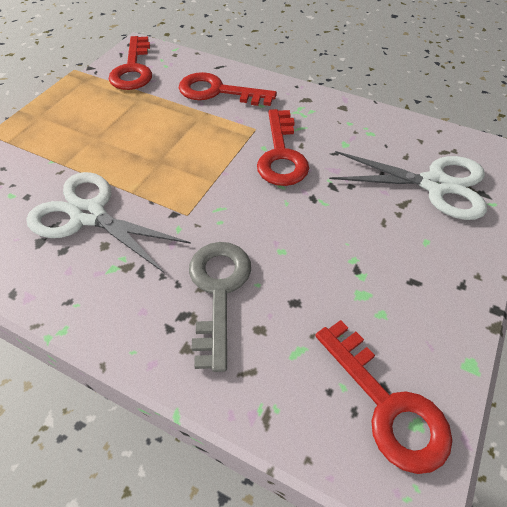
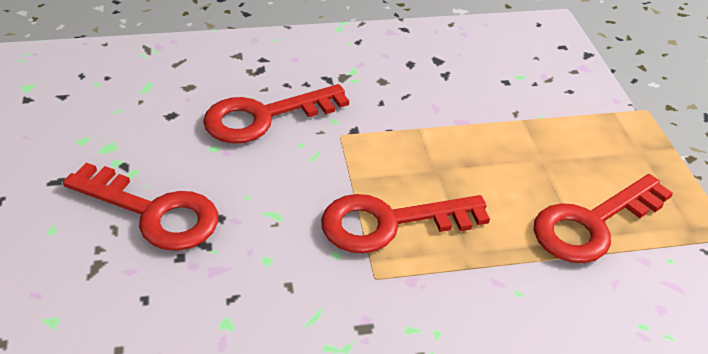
grey key: 1 -> 0
white scissors: 2 -> 0

